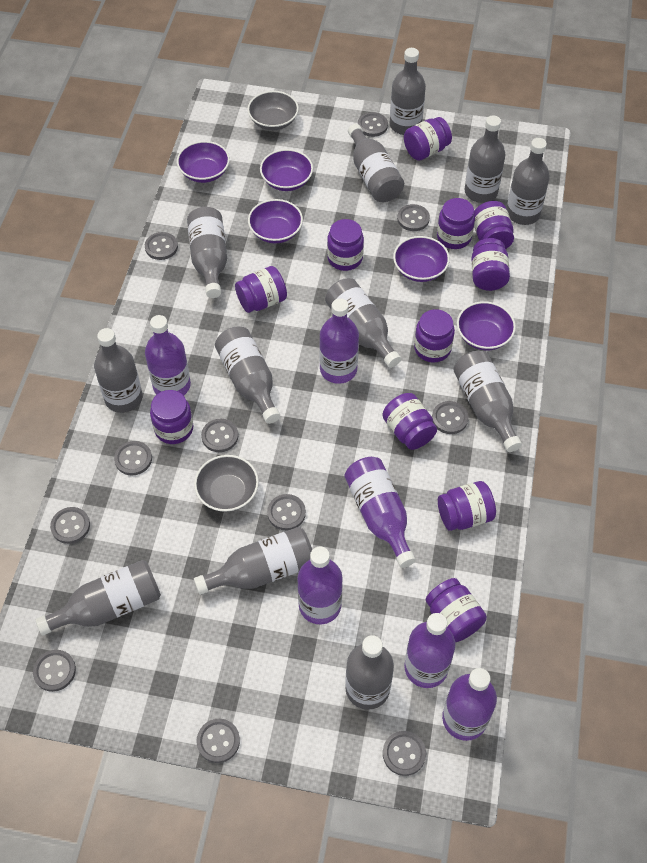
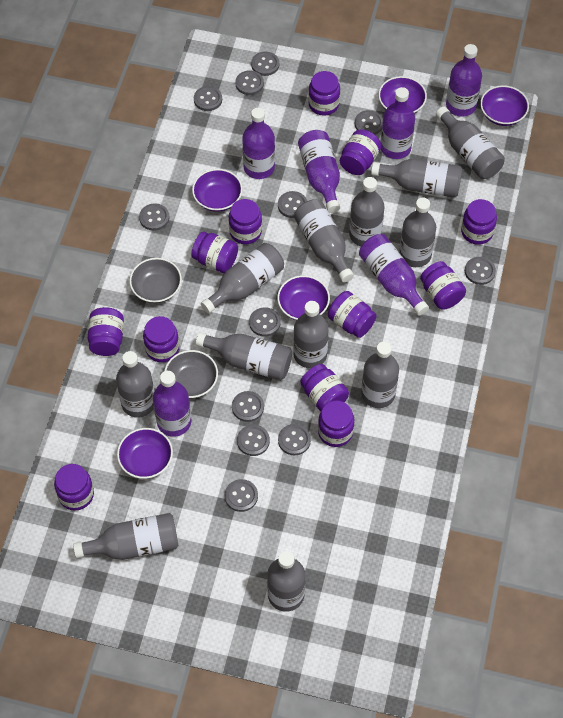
grey button: 11 -> 12
purple jar: 11 -> 12

